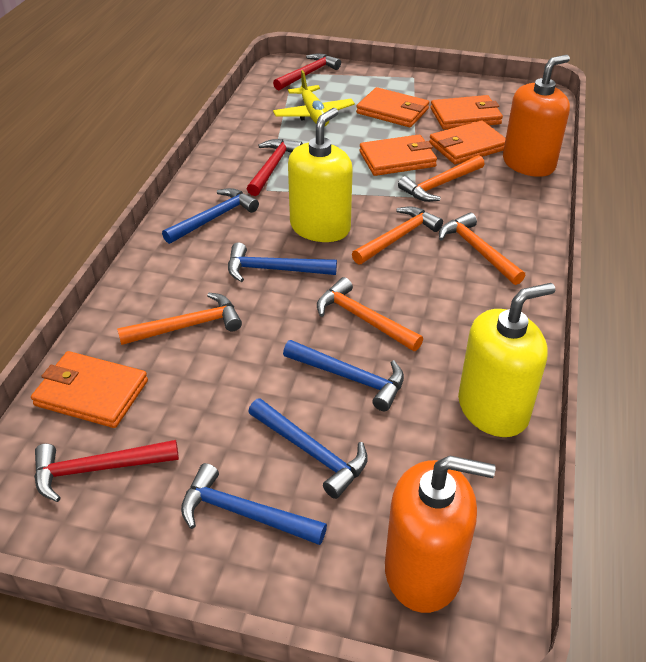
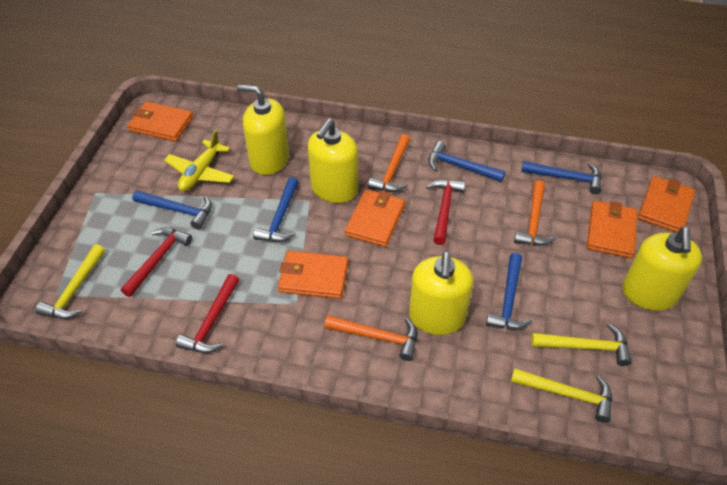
orange hammer: 5 -> 3
orange soap dispenser: 2 -> 0
yellow hammer: 0 -> 3
yellow soap dispenser: 2 -> 4

